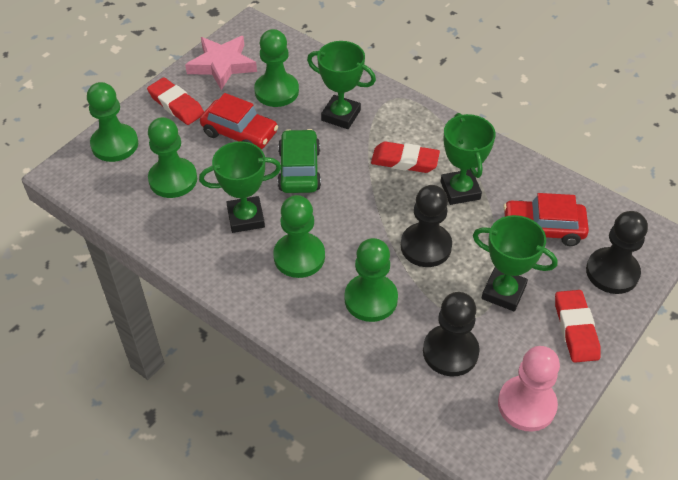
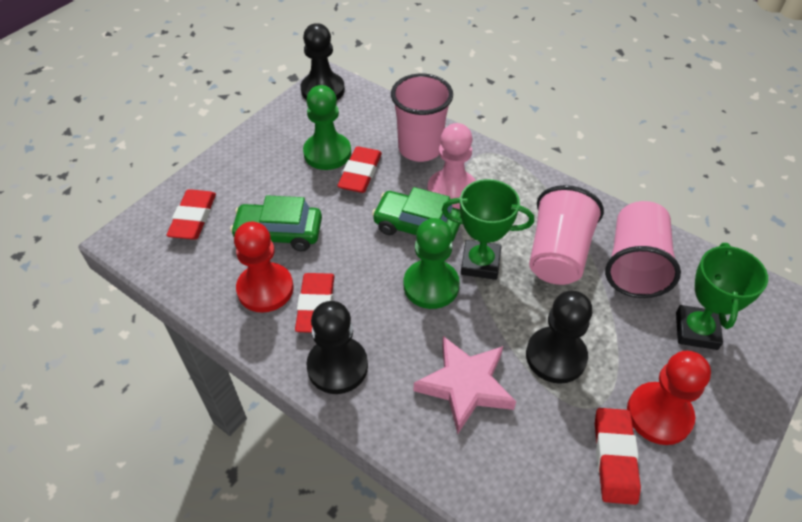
green car: 1 -> 2
green pawn: 5 -> 2
green trophy: 4 -> 2
pink cup: 0 -> 3
red car: 2 -> 0
red eraser: 3 -> 4
red pawn: 0 -> 2

